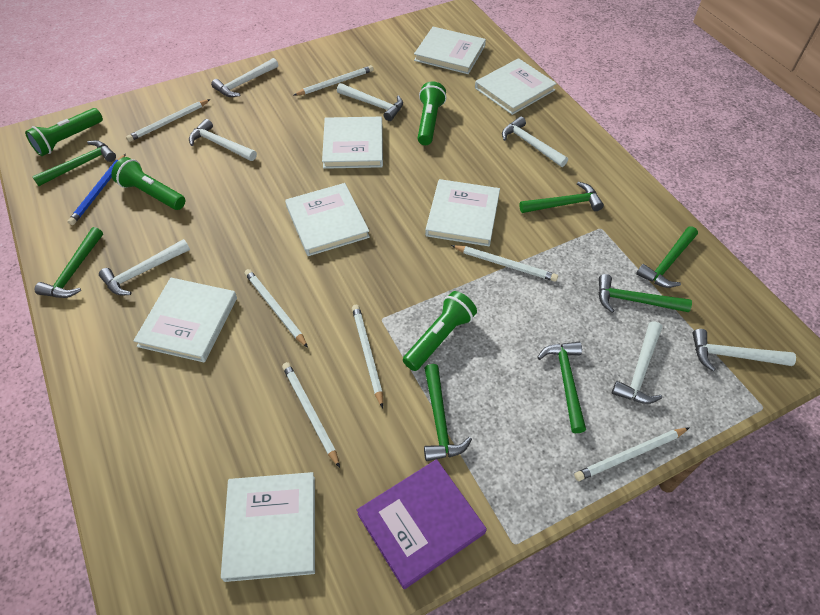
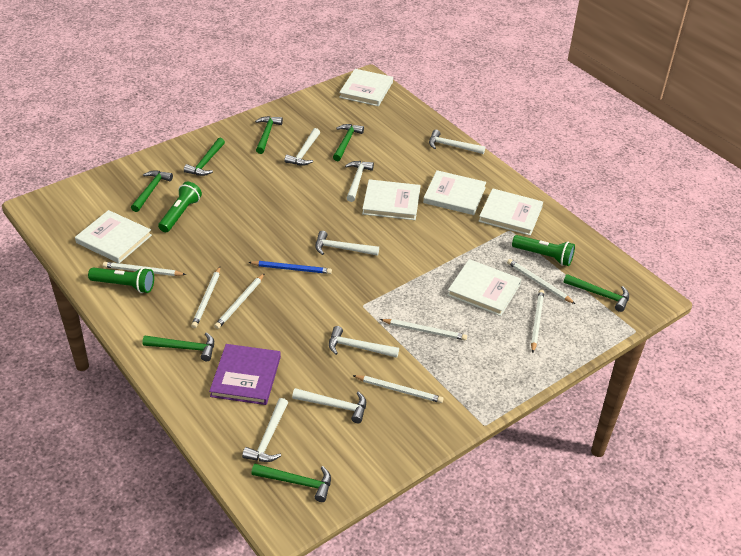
green flashlight: 4 -> 3
white book: 7 -> 6

